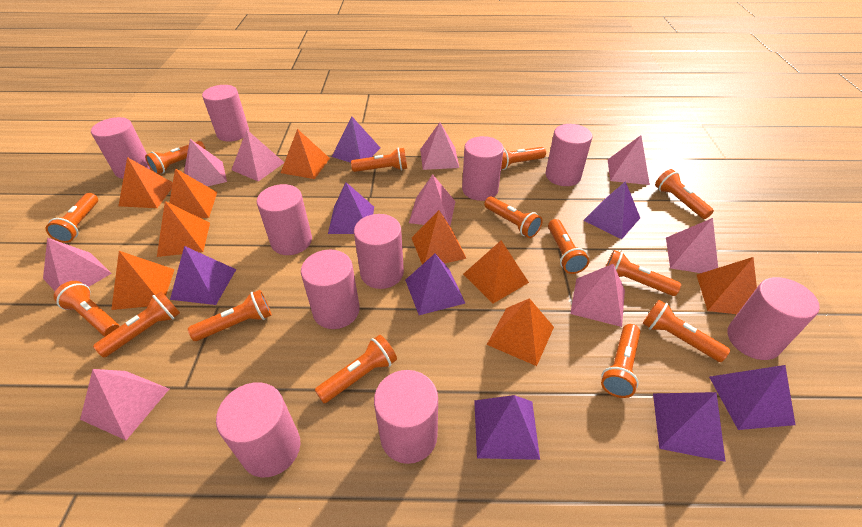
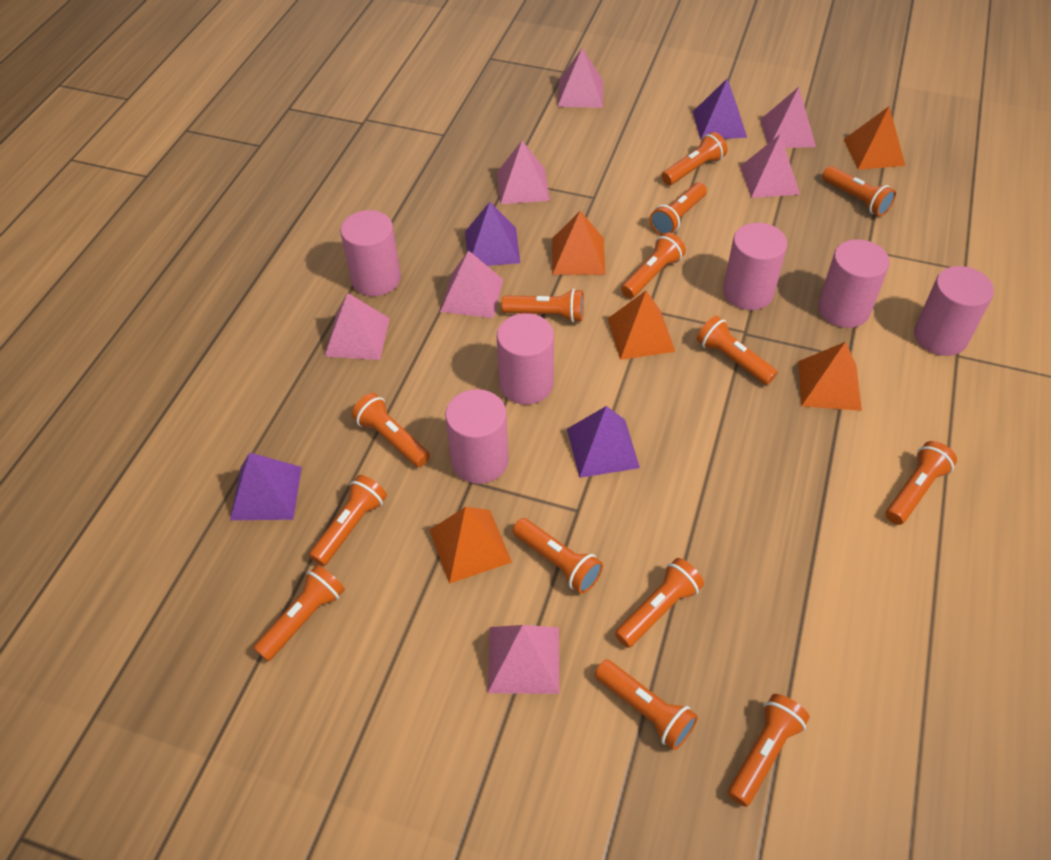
orange pyramid: 9 -> 5
pink cylinder: 10 -> 6
pink pyramid: 9 -> 7
purple pyramid: 8 -> 4

